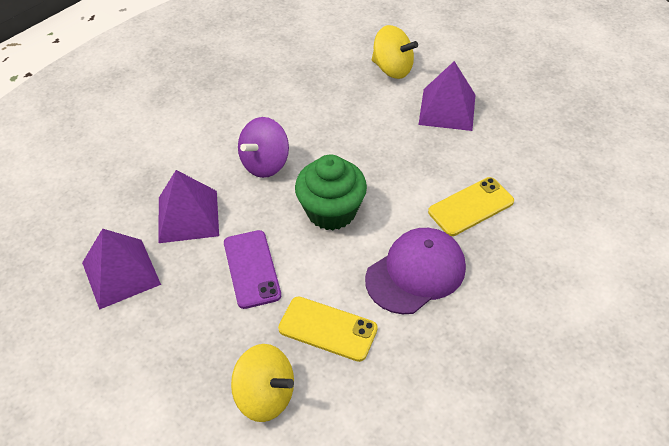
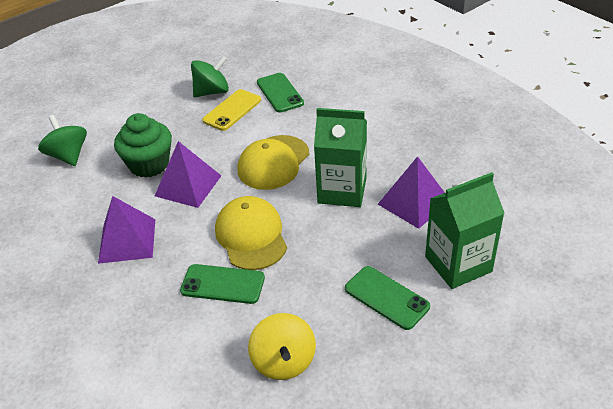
green carton: 0 -> 2
green phone: 0 -> 3
green spinning top: 0 -> 2
purple cap: 1 -> 0
purple phone: 1 -> 0
purple spinning top: 1 -> 0
yellow cap: 0 -> 2
yellow phone: 2 -> 1
yellow spinning top: 2 -> 1

